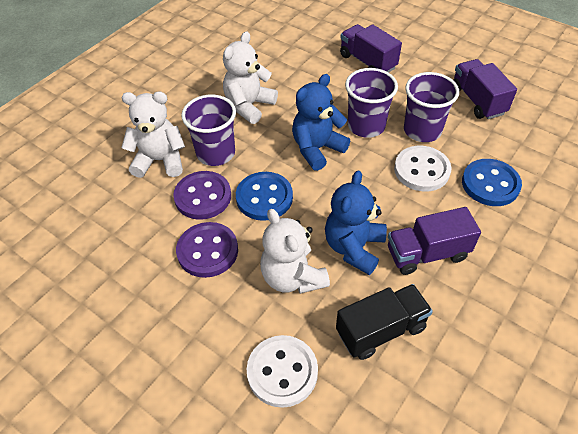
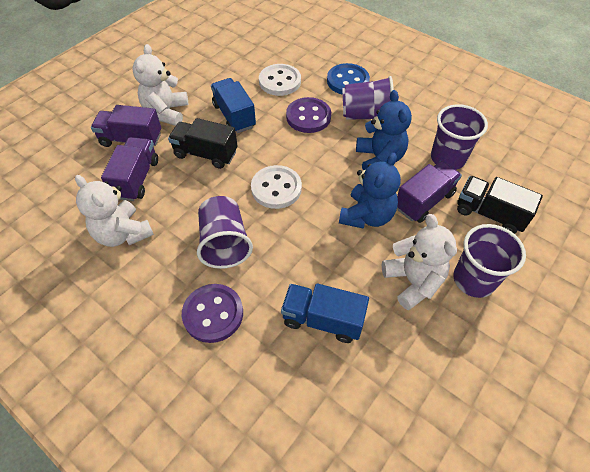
black truck: 1 -> 2
blue button: 2 -> 1
blue truck: 0 -> 2
purple cup: 3 -> 4

